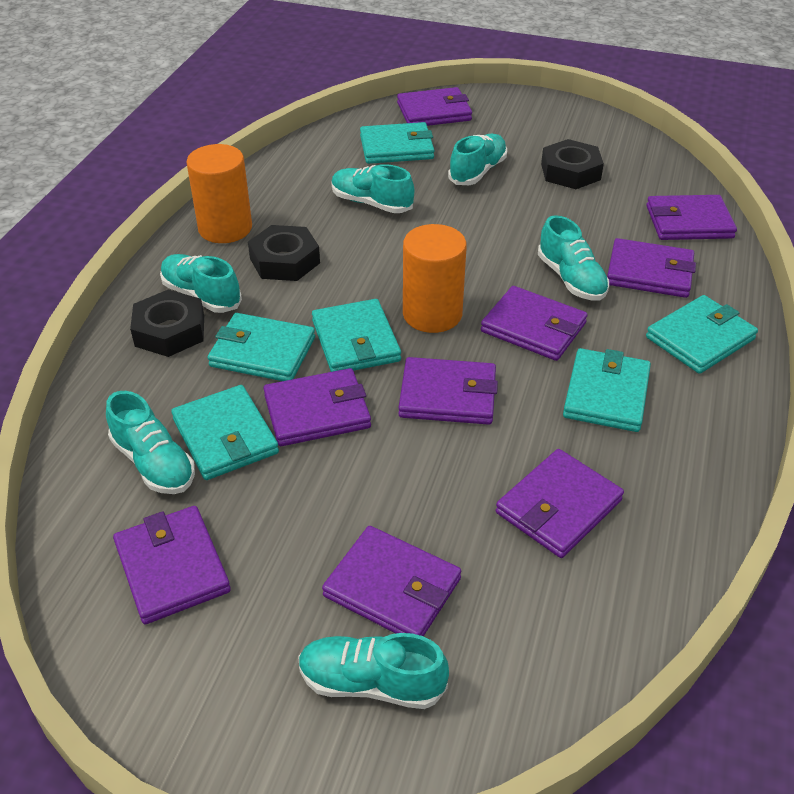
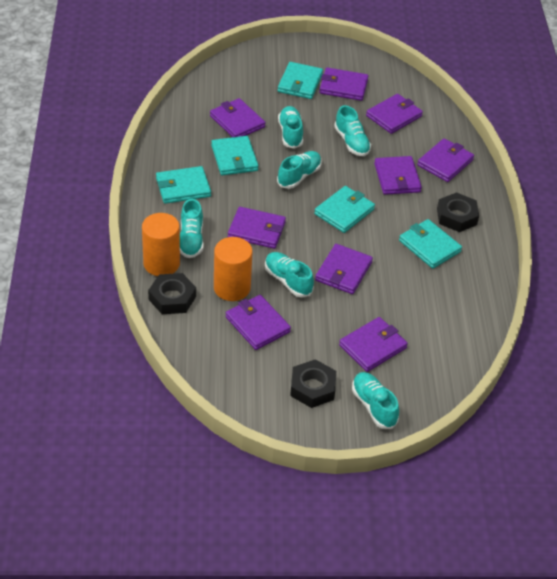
turquoise wallet: 6 -> 5

